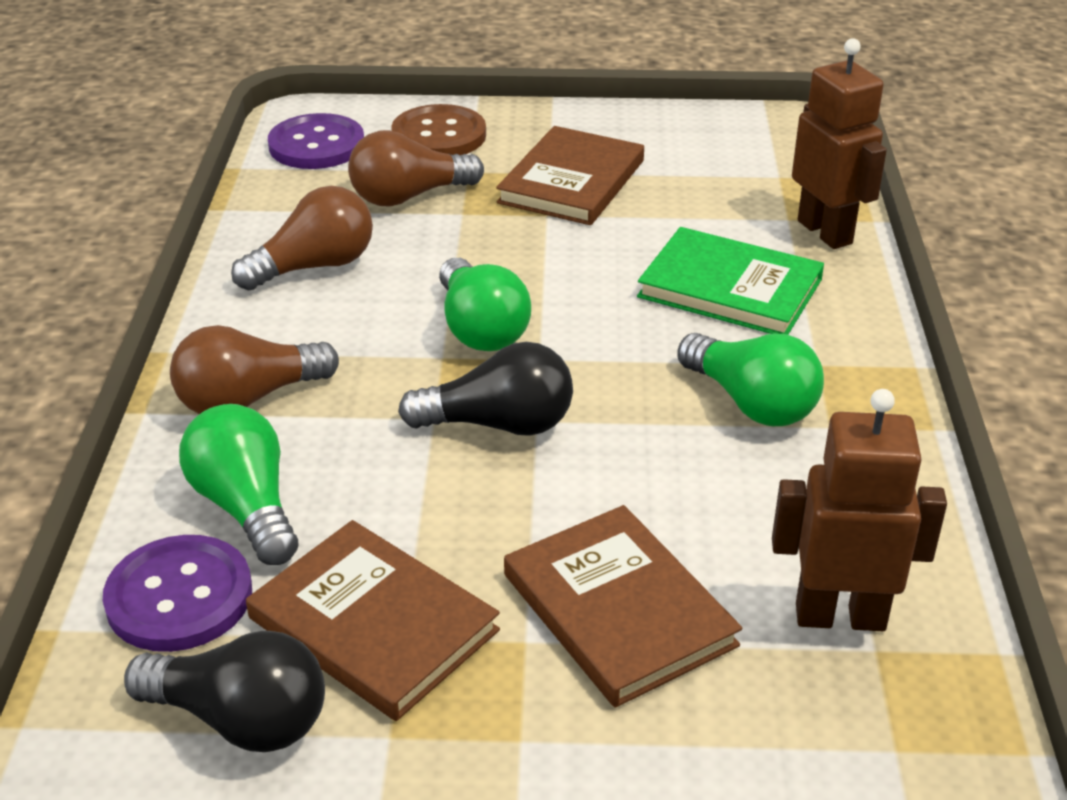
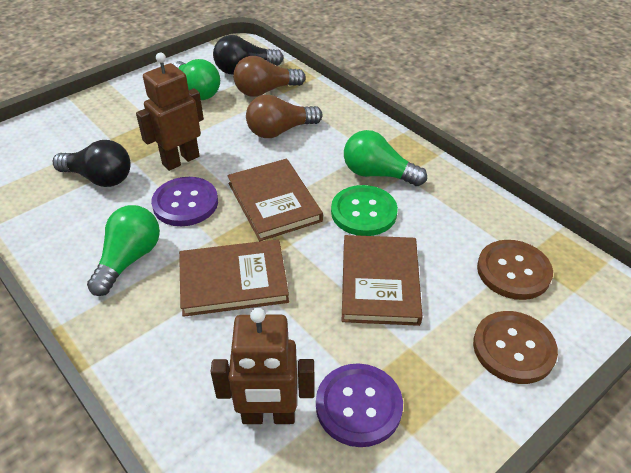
brown button: 1 -> 2
brown light bulb: 3 -> 2
green book: 1 -> 0
green button: 0 -> 1

